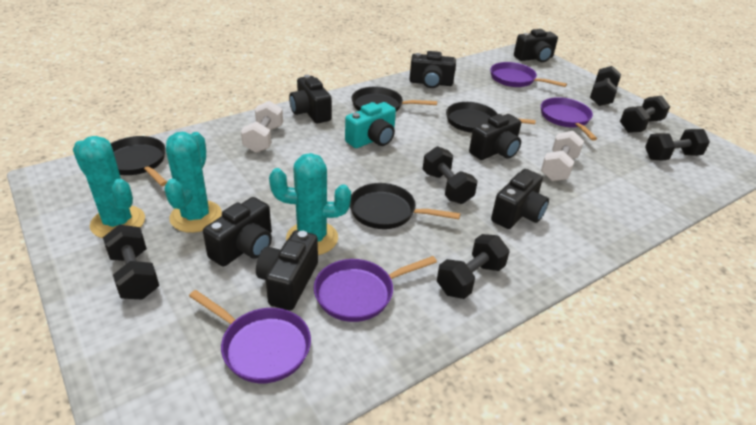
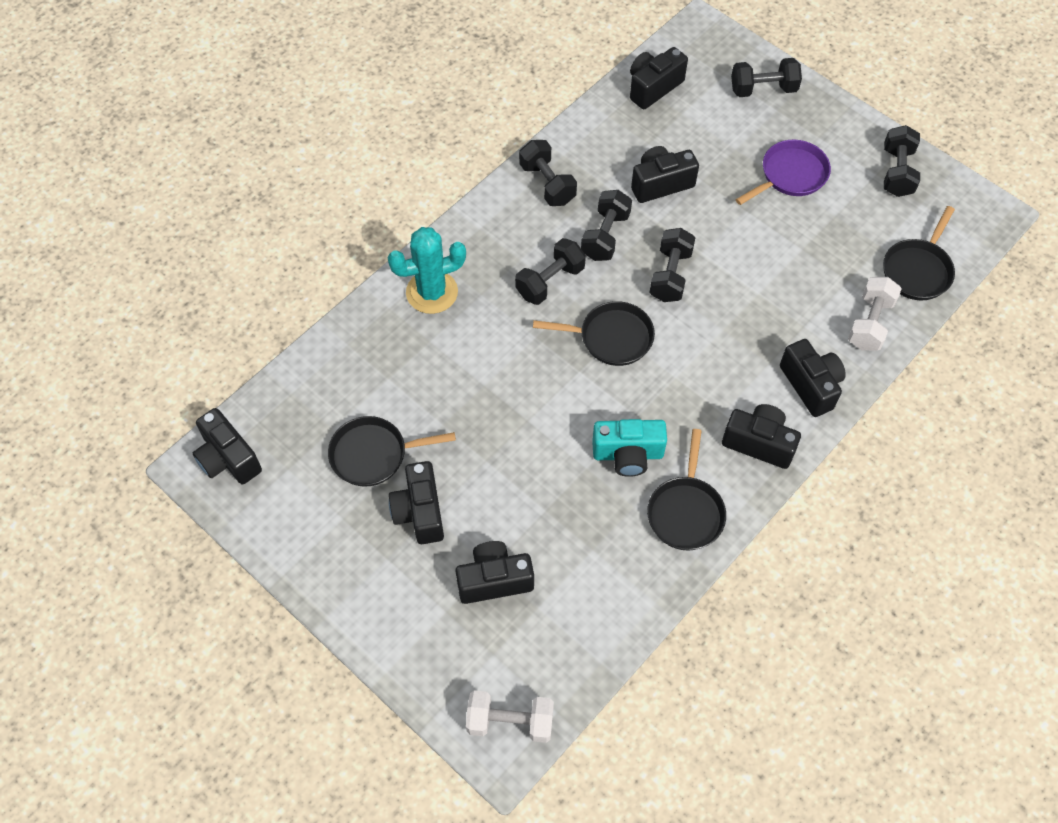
purple pan: 4 -> 1
turquoise cactus: 3 -> 1

